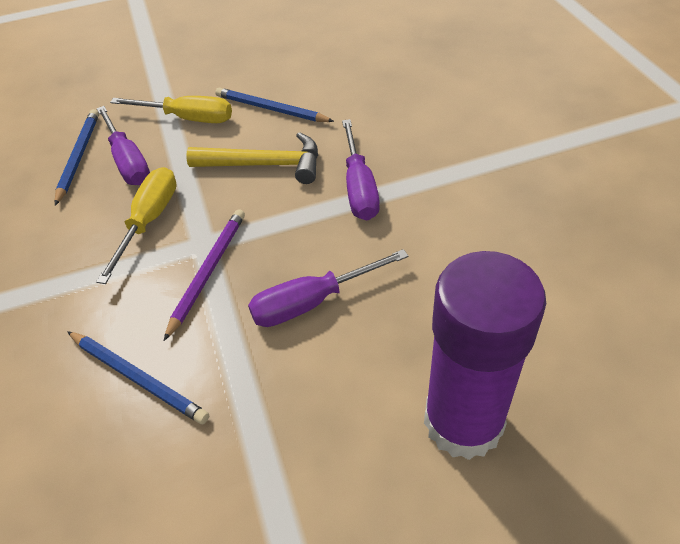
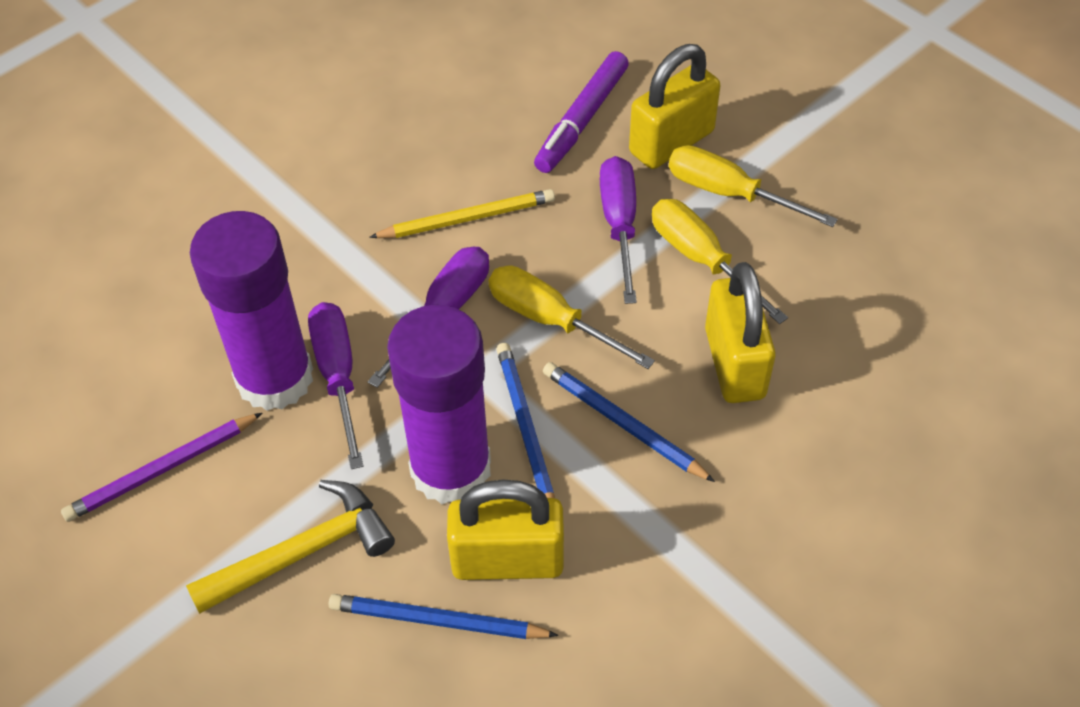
purple glue stick: 1 -> 2
purple marker: 0 -> 1
yellow padlock: 0 -> 3
yellow pencil: 0 -> 1
yellow screwdriver: 2 -> 3

